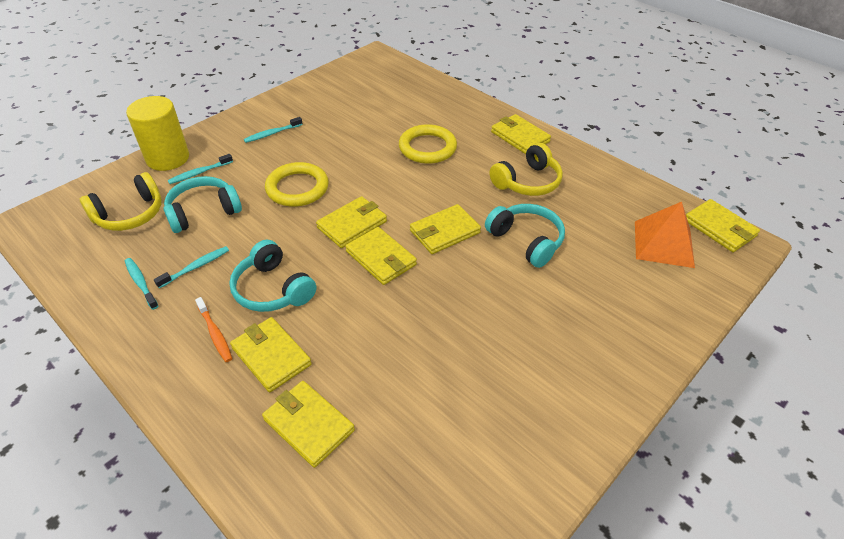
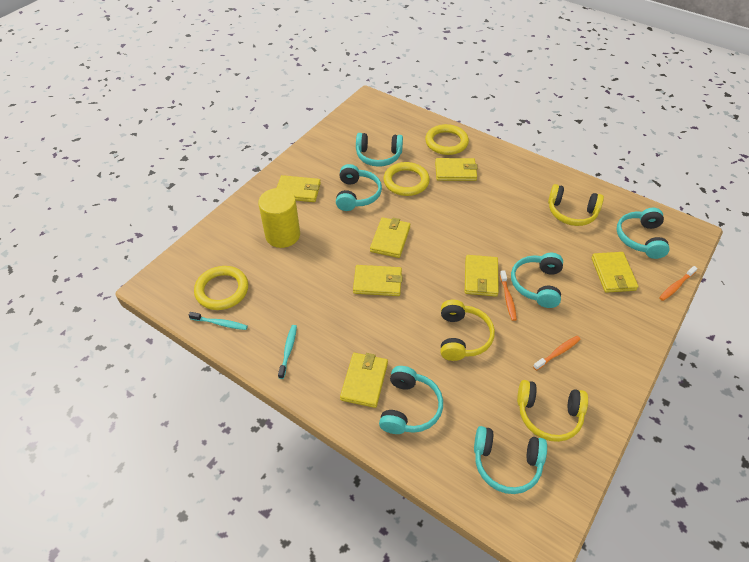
orange pyramid: 1 -> 0
orange toothbrush: 1 -> 3
turquoise headphones: 3 -> 6
turquoise toothbrush: 4 -> 2
yellow headphones: 2 -> 3
yellow ring: 2 -> 3

